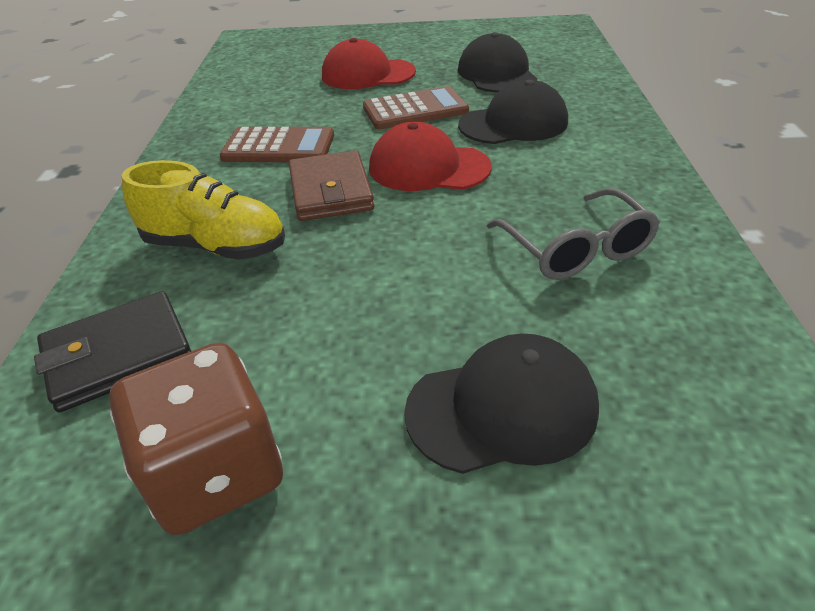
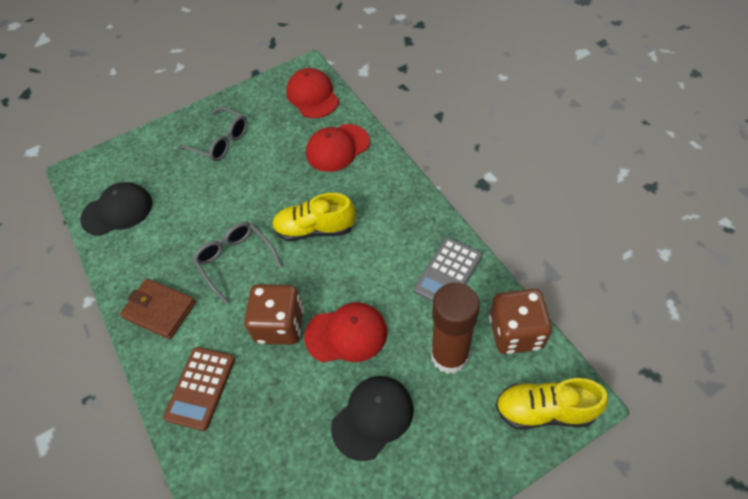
black cap: 3 -> 2
black wallet: 1 -> 0
brown calculator: 2 -> 1
brown dice: 1 -> 2
brown glue stick: 0 -> 1
grey calculator: 0 -> 1
grey glasses: 1 -> 2
red cap: 2 -> 3
yellow shoe: 1 -> 2

